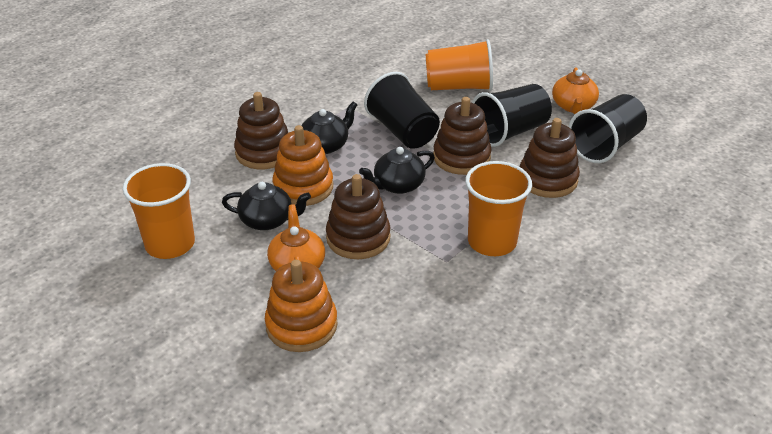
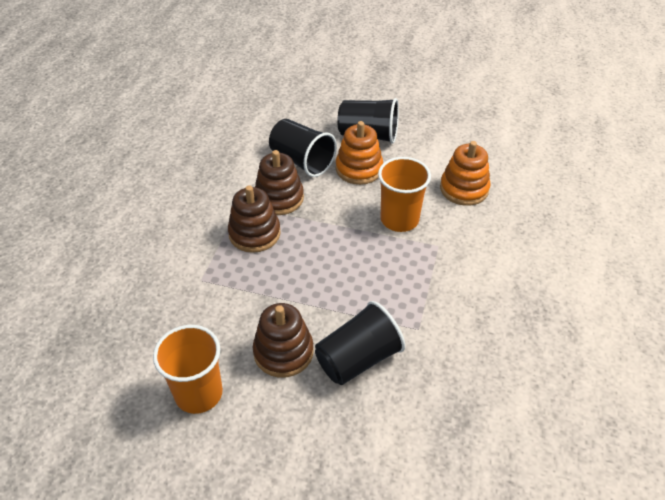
black teapot: 3 -> 0
brown stacking toy: 4 -> 3
orange cup: 3 -> 2
orange teapot: 2 -> 0

